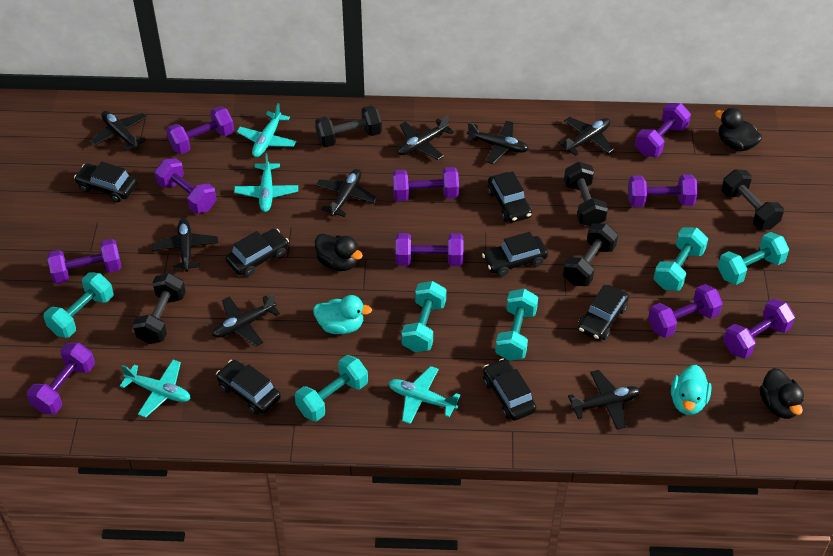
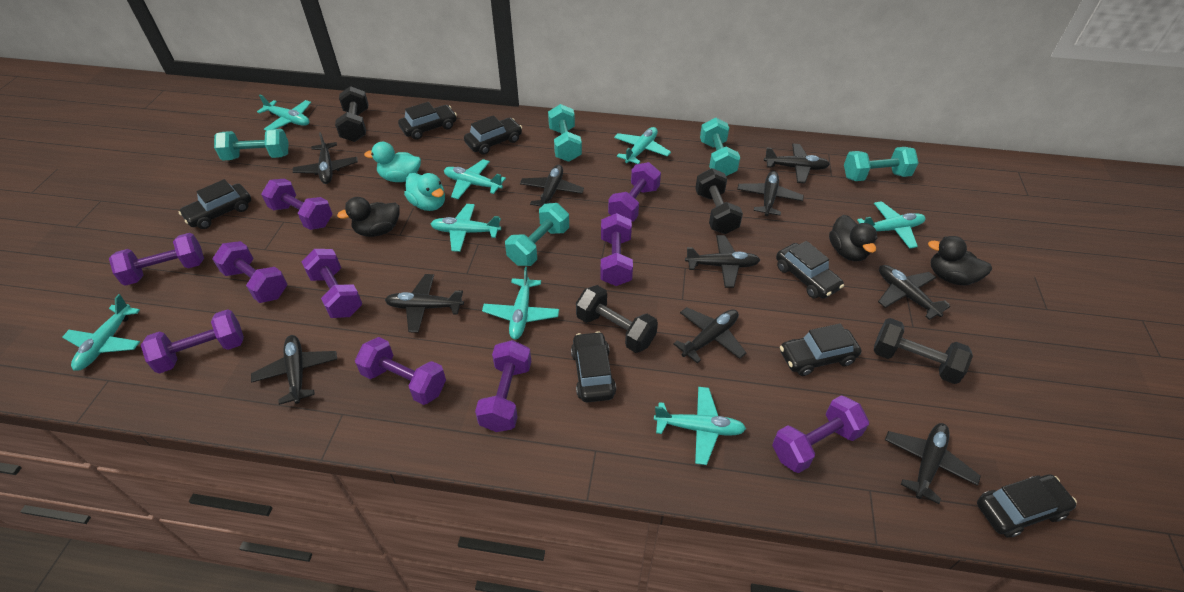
black dumbbell: 5 -> 4
black plane: 8 -> 10
turquoise dumbbell: 6 -> 5
turquoise plane: 4 -> 8

